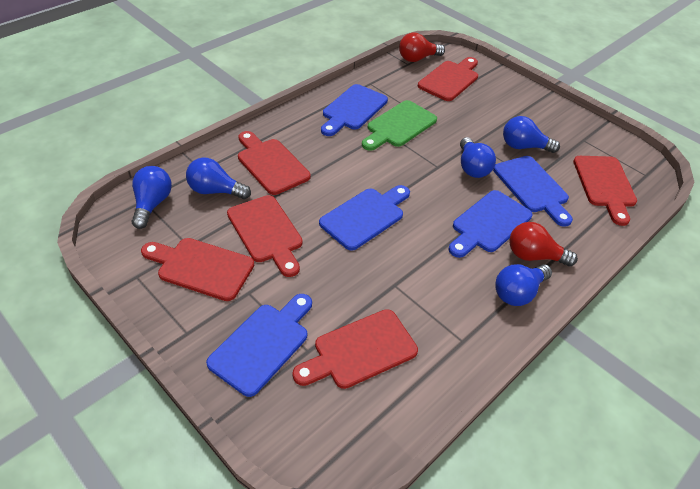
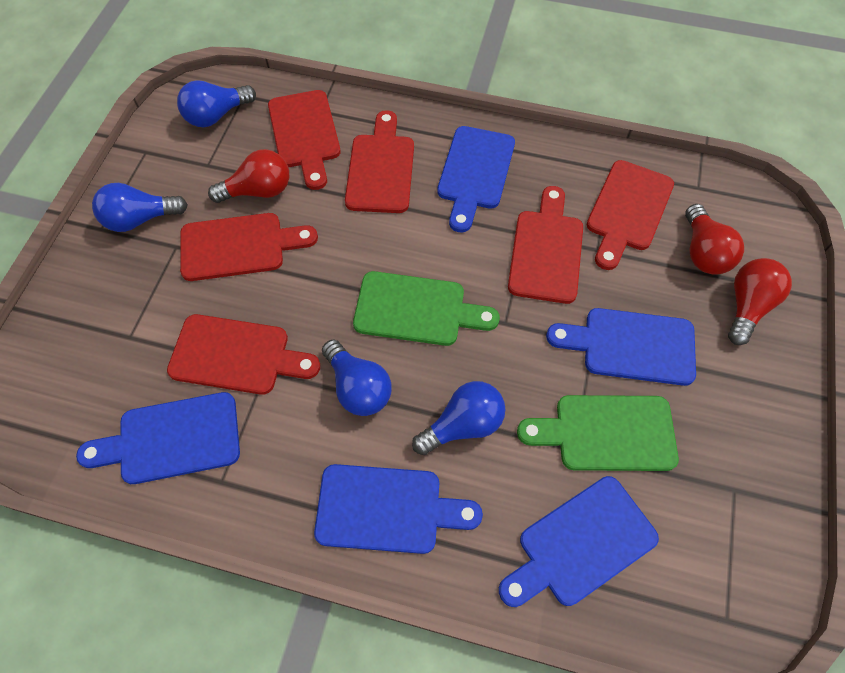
blue light bulb: 5 -> 4
green cutting board: 1 -> 2
red light bulb: 2 -> 3

